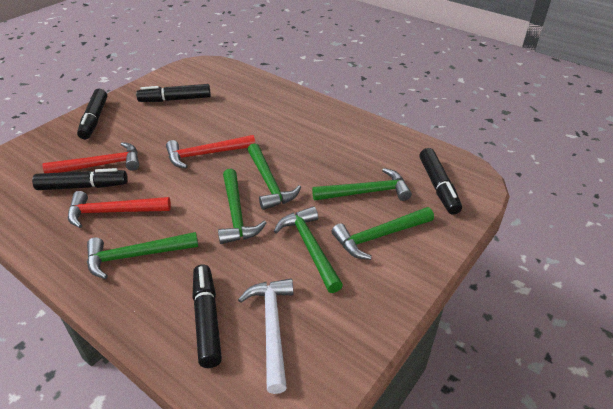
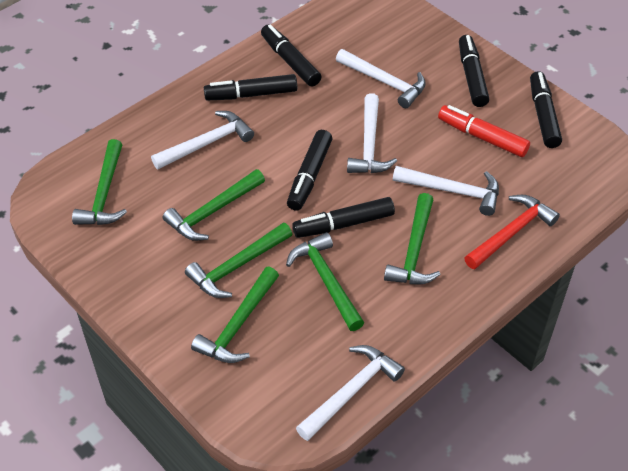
black marker: 5 -> 6
red hammer: 3 -> 1
red marker: 0 -> 1
white hammer: 1 -> 5

